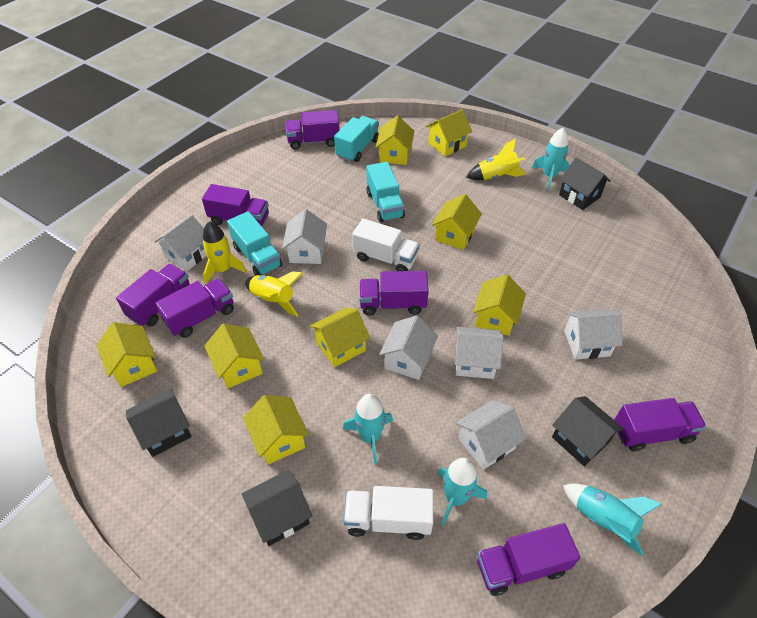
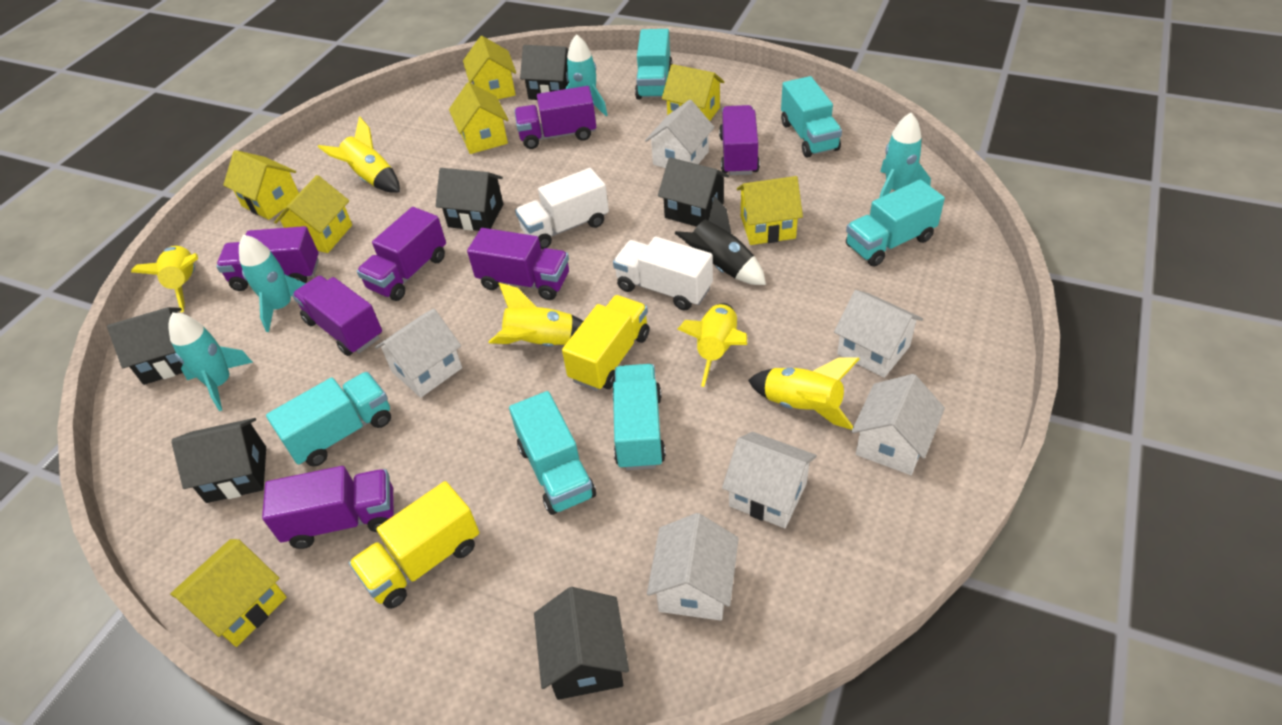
black house: 4 -> 6
black rocket: 0 -> 1
turquoise truck: 3 -> 6
yellow house: 8 -> 7
yellow rocket: 3 -> 5
yellow truck: 0 -> 2

